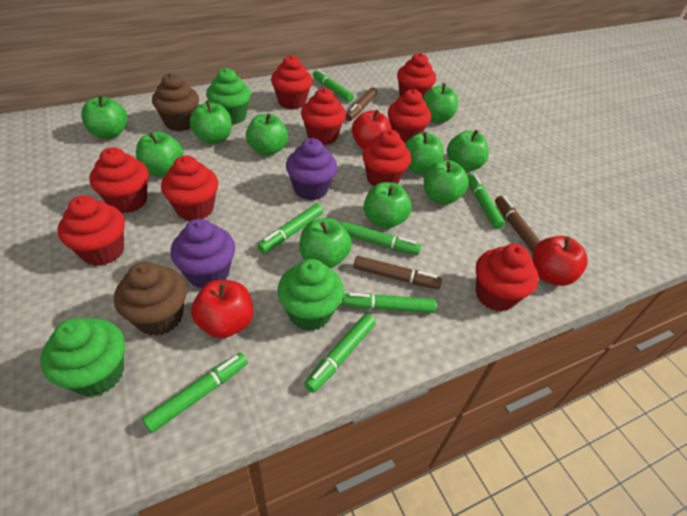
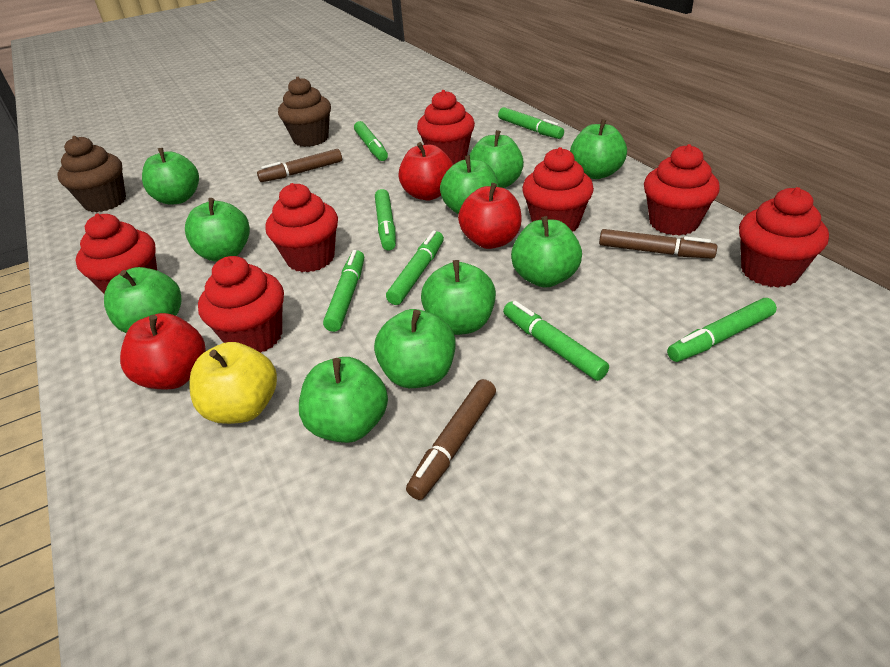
green cupcake: 3 -> 0
purple cupcake: 2 -> 0
red cupcake: 9 -> 7
yellow apple: 0 -> 1

